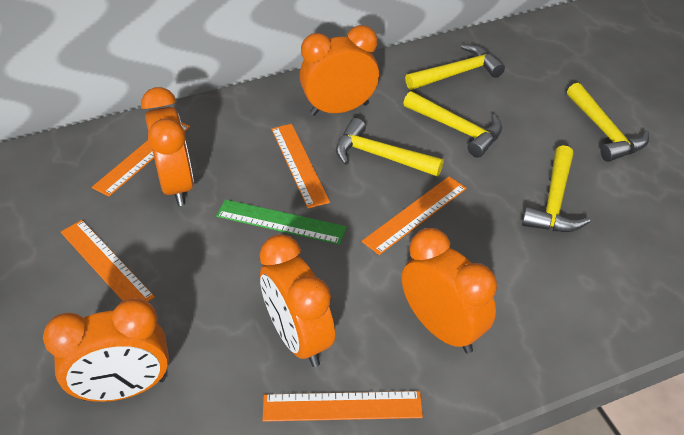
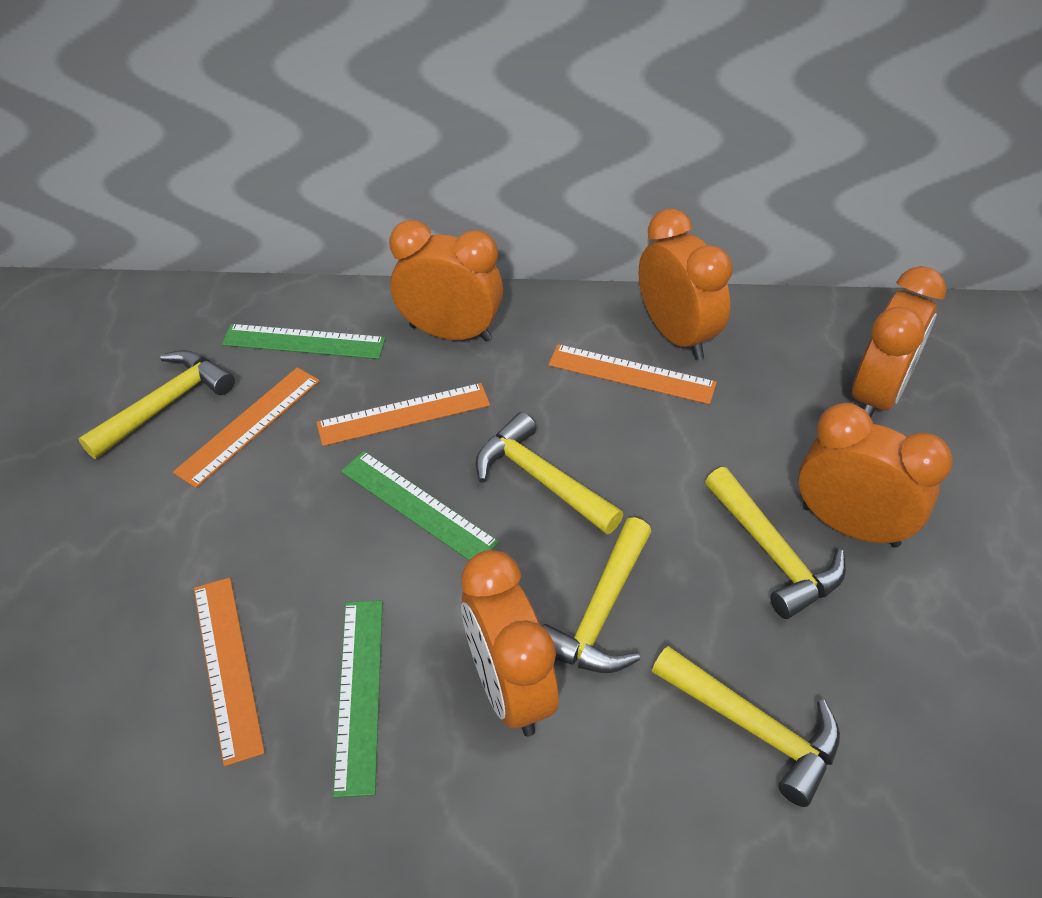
green ruler: 1 -> 3
orange ruler: 5 -> 4

